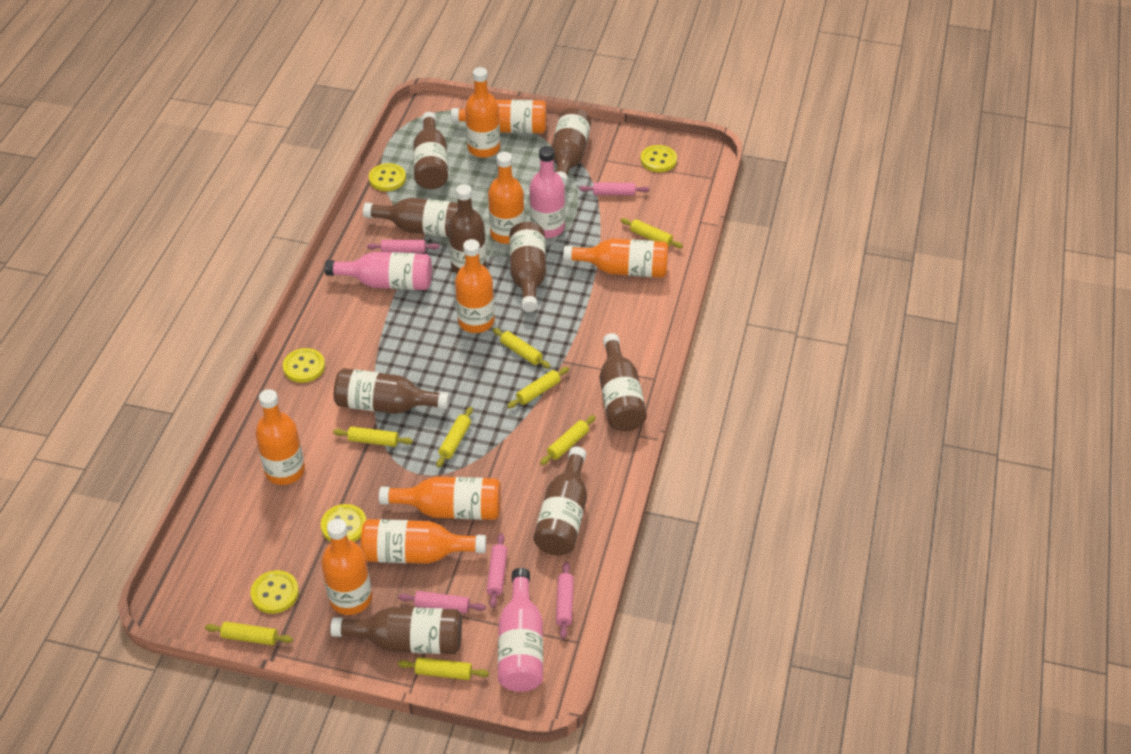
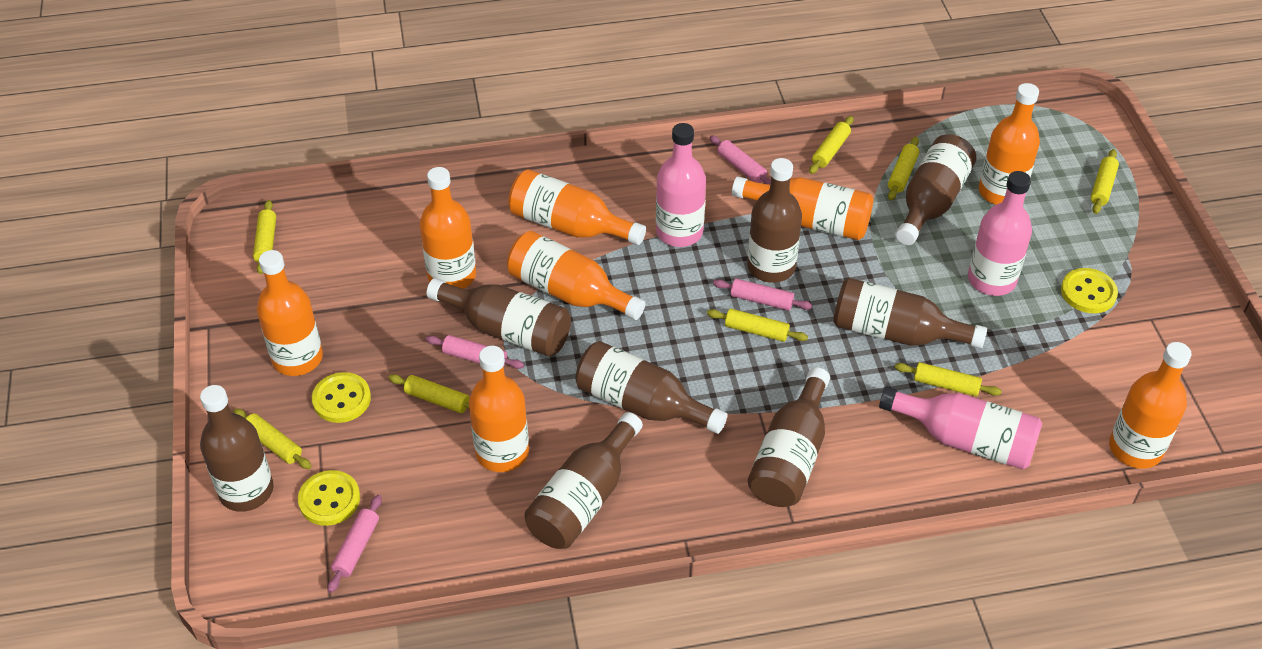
brown bottle: 9 -> 8
orange bottle: 9 -> 8
pink rolling pin: 5 -> 4
yellow button: 5 -> 3

